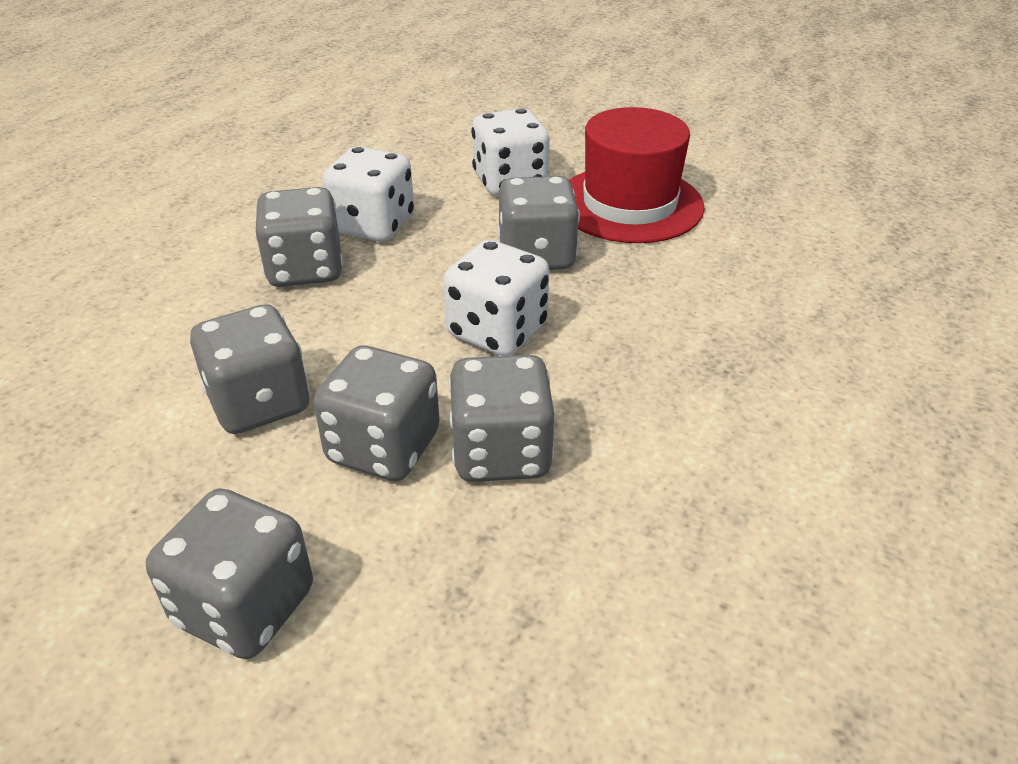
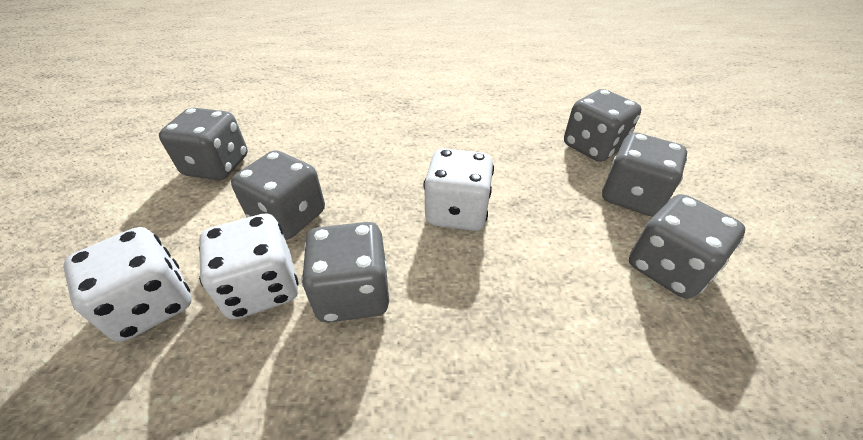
red hat: 1 -> 0

